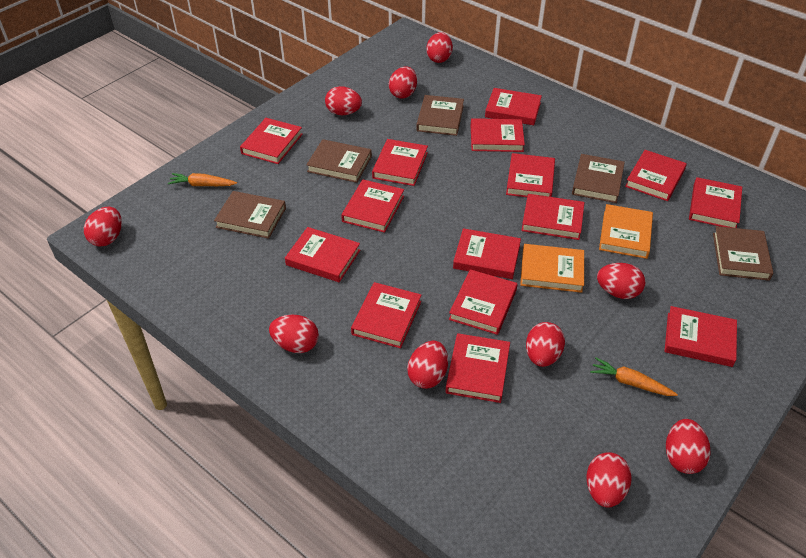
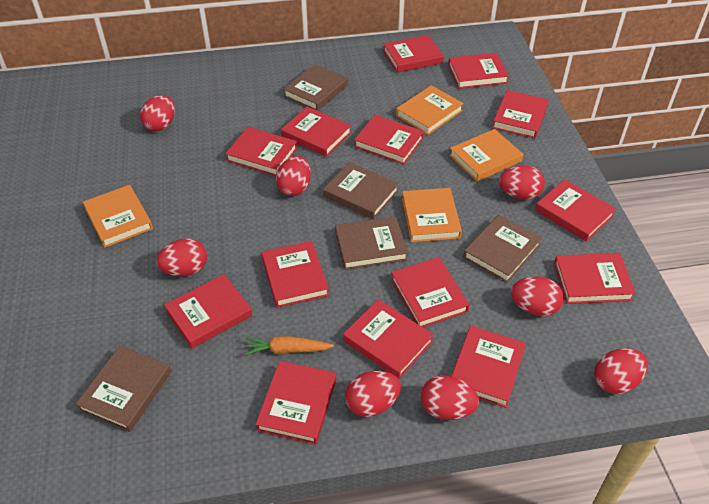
orange book: 2 -> 4
orange carrot: 2 -> 1
red book: 15 -> 14
red egg: 10 -> 8

